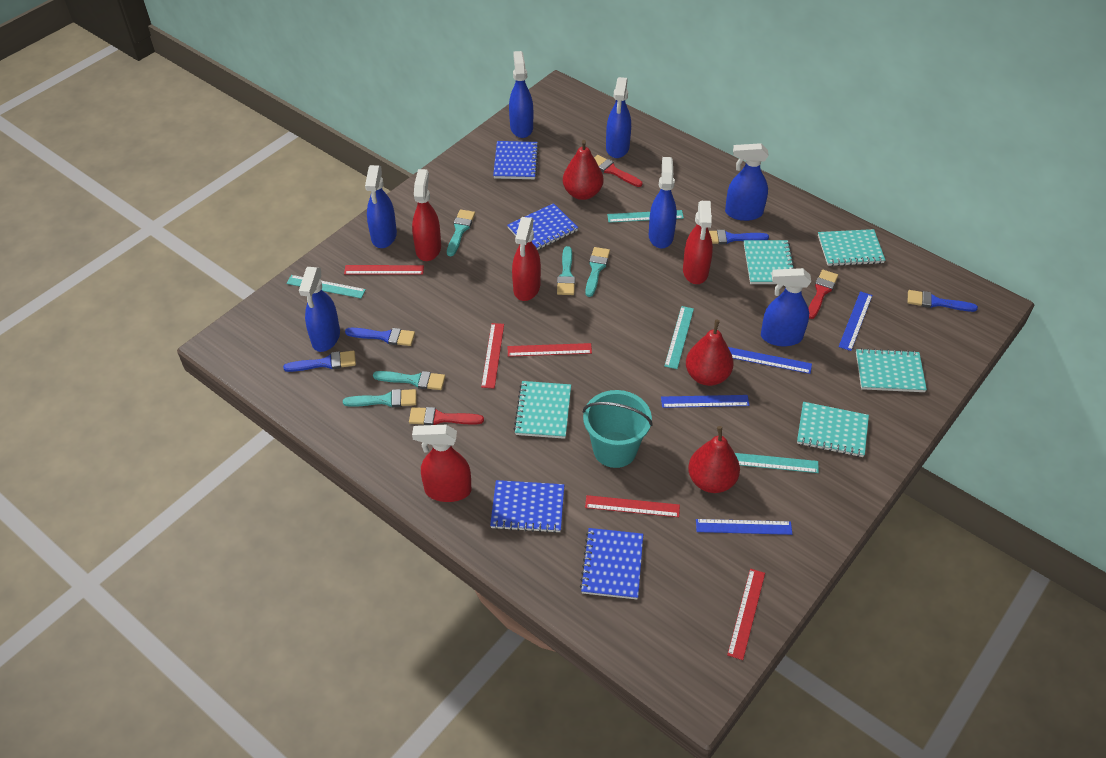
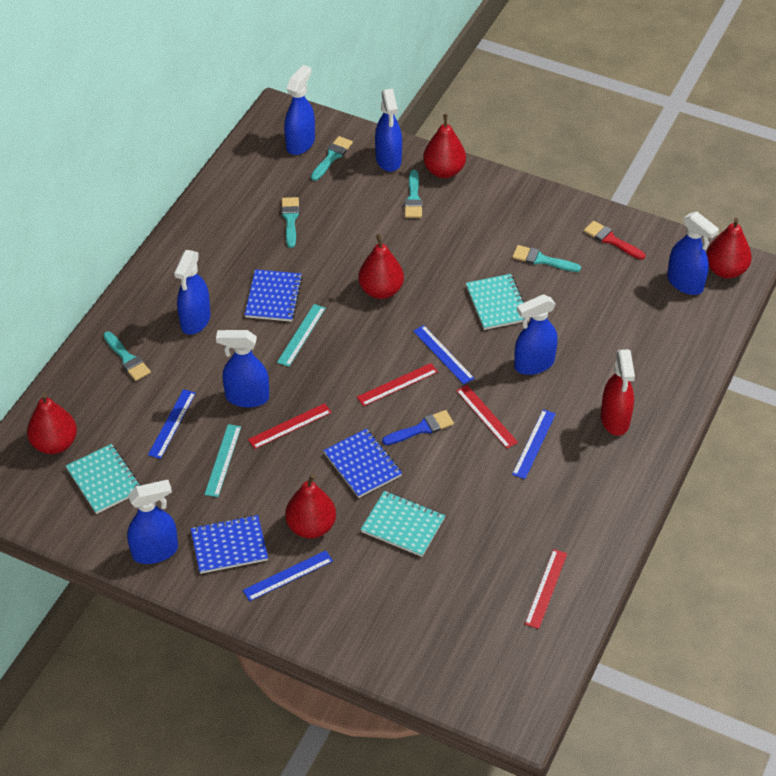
blue brush: 4 -> 1
blue notebook: 4 -> 3
red brush: 3 -> 1
red pear: 3 -> 5
red ruler: 5 -> 4
red spray bottle: 4 -> 1
turquoise bucket: 1 -> 0
turquoise notebook: 5 -> 3
turquoise ruler: 4 -> 2

